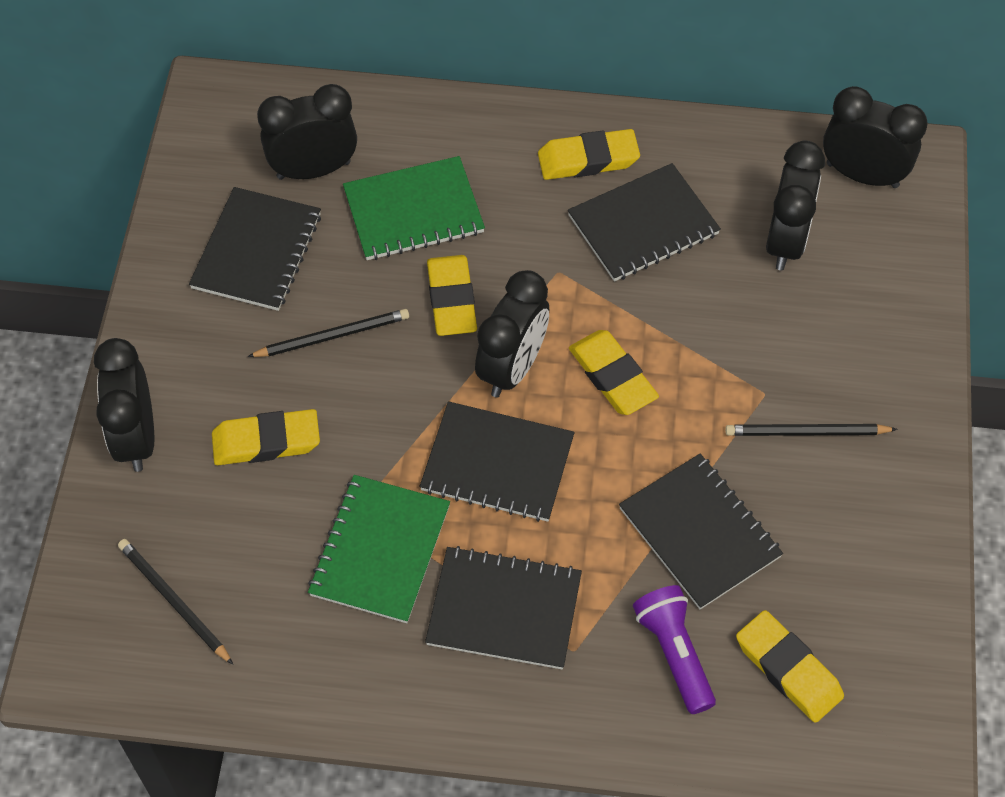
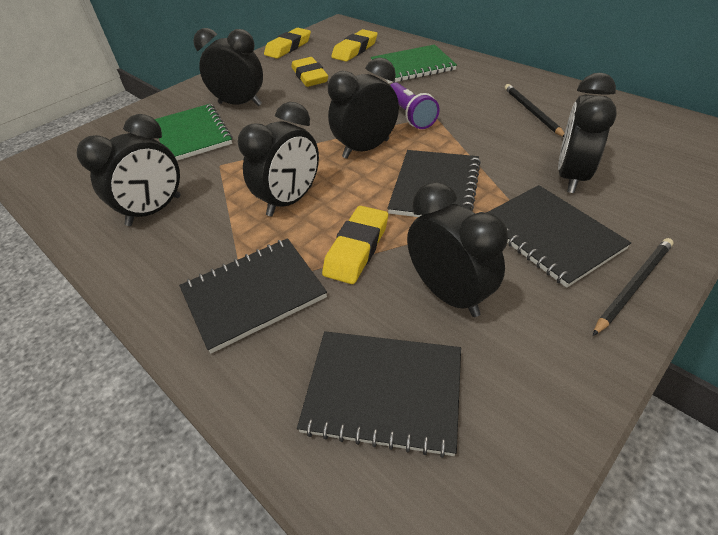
black clock: 5 -> 6
black notebook: 5 -> 4
black pencil: 3 -> 2
yellow eraser: 5 -> 4

